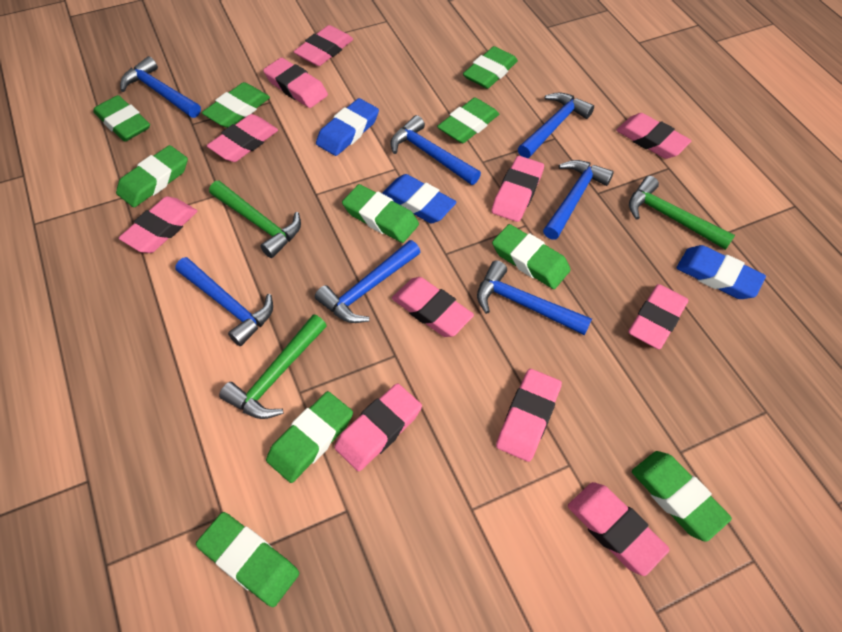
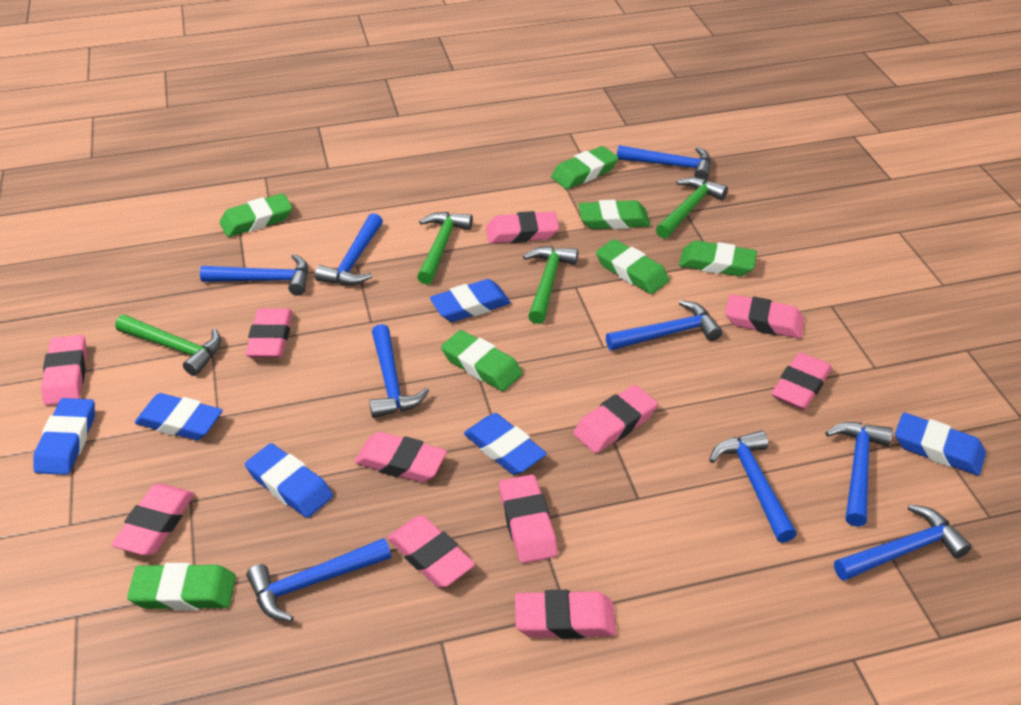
blue eraser: 3 -> 6
blue hammer: 7 -> 9
green eraser: 10 -> 7
green hammer: 3 -> 4

